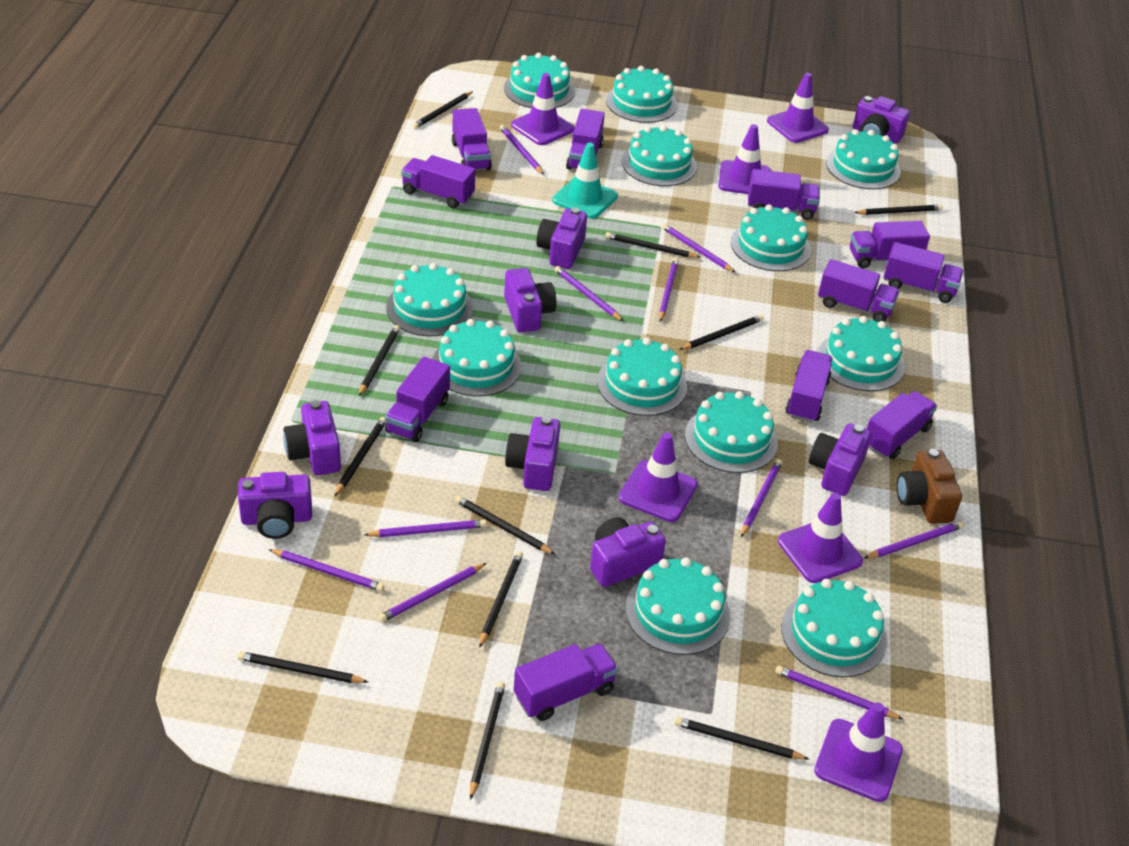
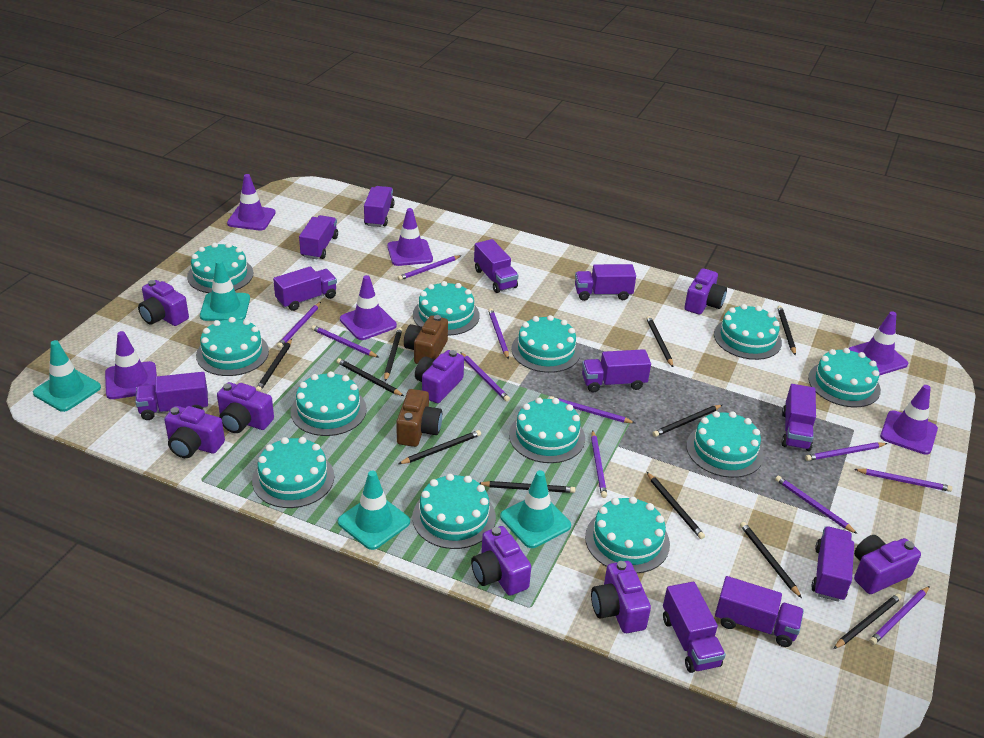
brown camera: 1 -> 2
purple pencil: 10 -> 11
turquoise traffic cone: 1 -> 4

